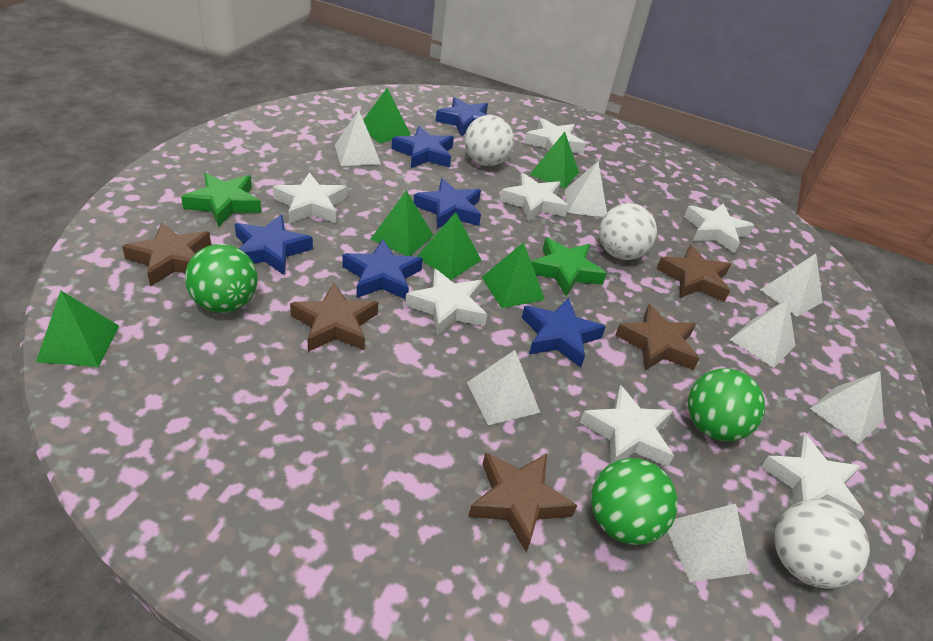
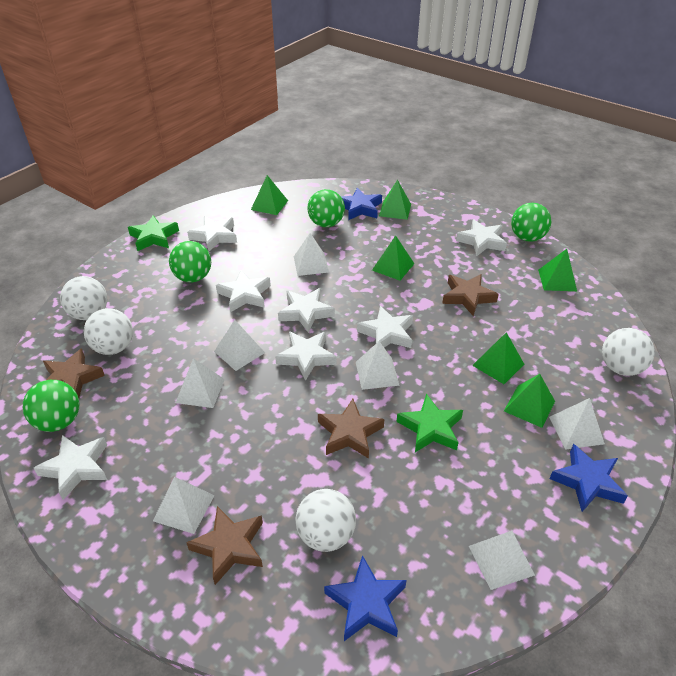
blue star: 6 -> 3
brown star: 5 -> 4
green ball: 3 -> 4
white ball: 3 -> 4

